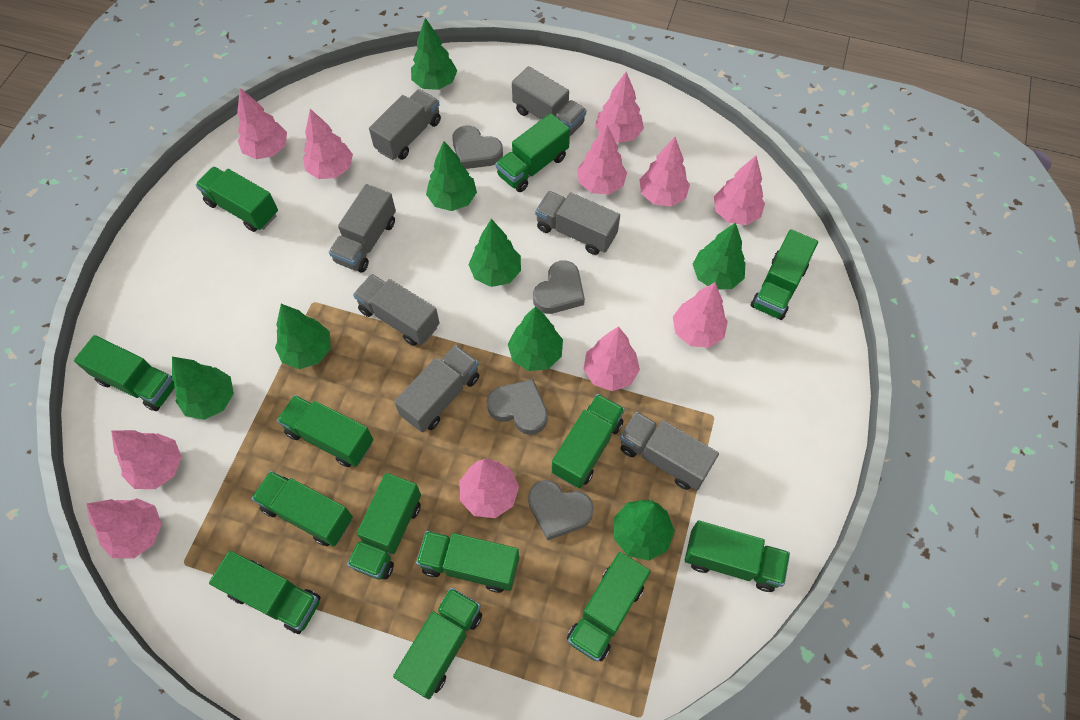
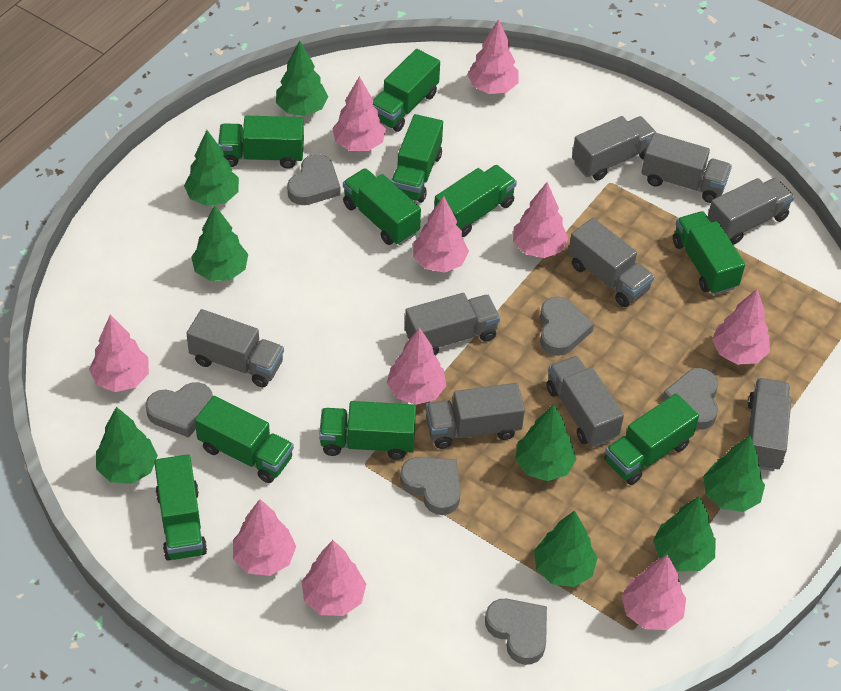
green truck: 13 -> 10
grey heart: 4 -> 6
grey truck: 7 -> 9
pink tree: 11 -> 10

